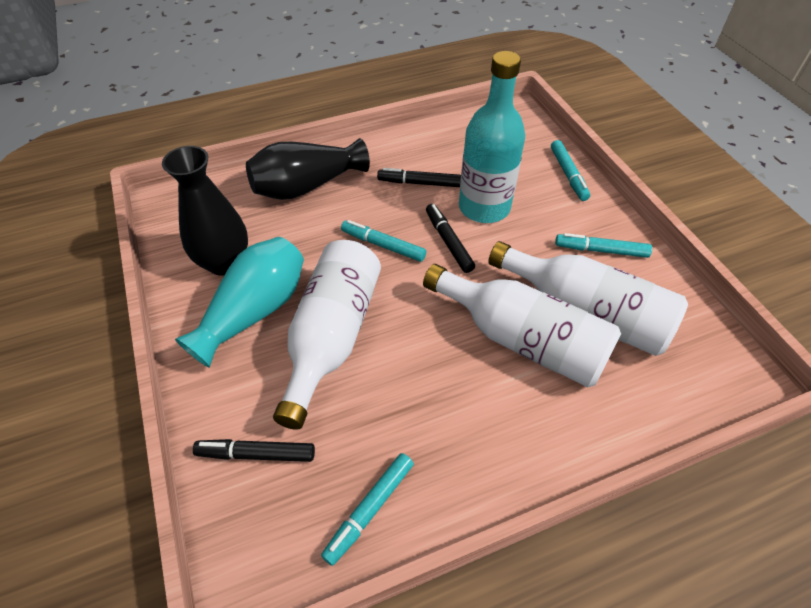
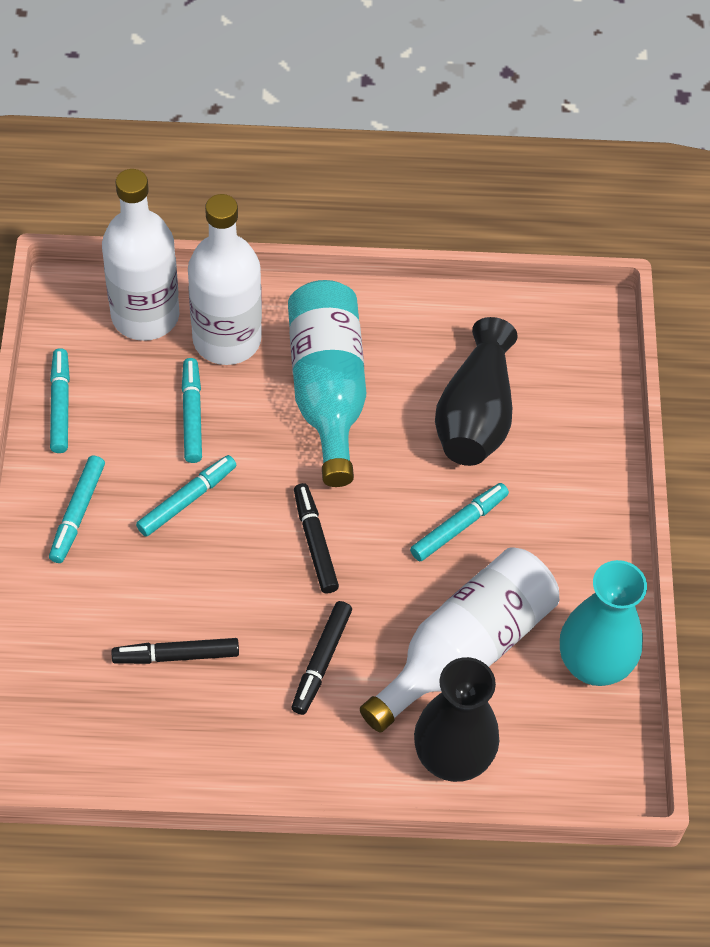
turquoise marker: 4 -> 5

